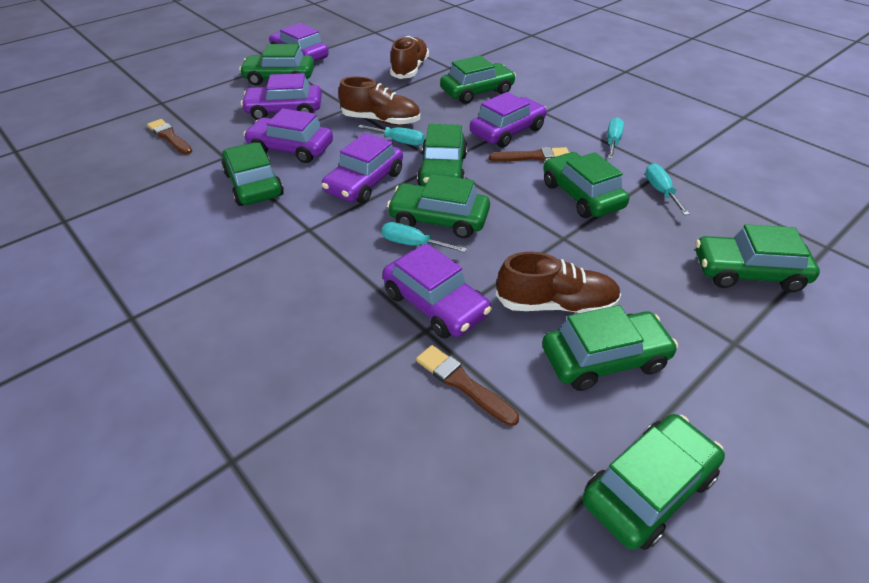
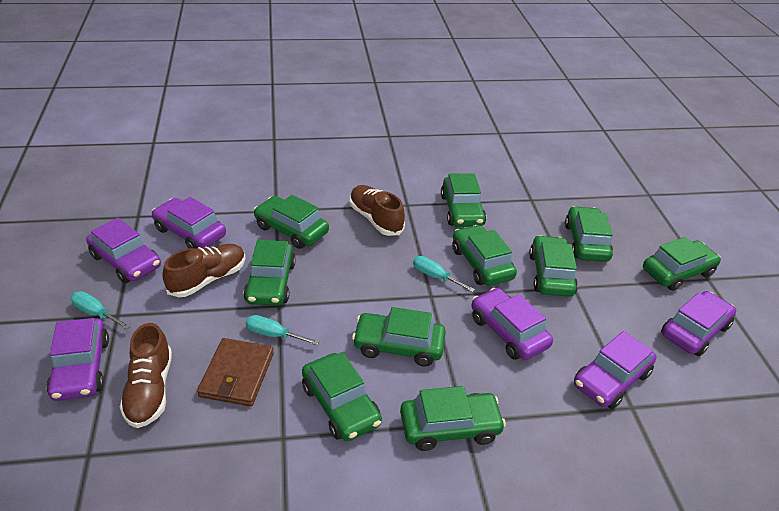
brown brush: 3 -> 0
brown wallet: 0 -> 1
green car: 9 -> 10
turquoise screwdriver: 4 -> 3

